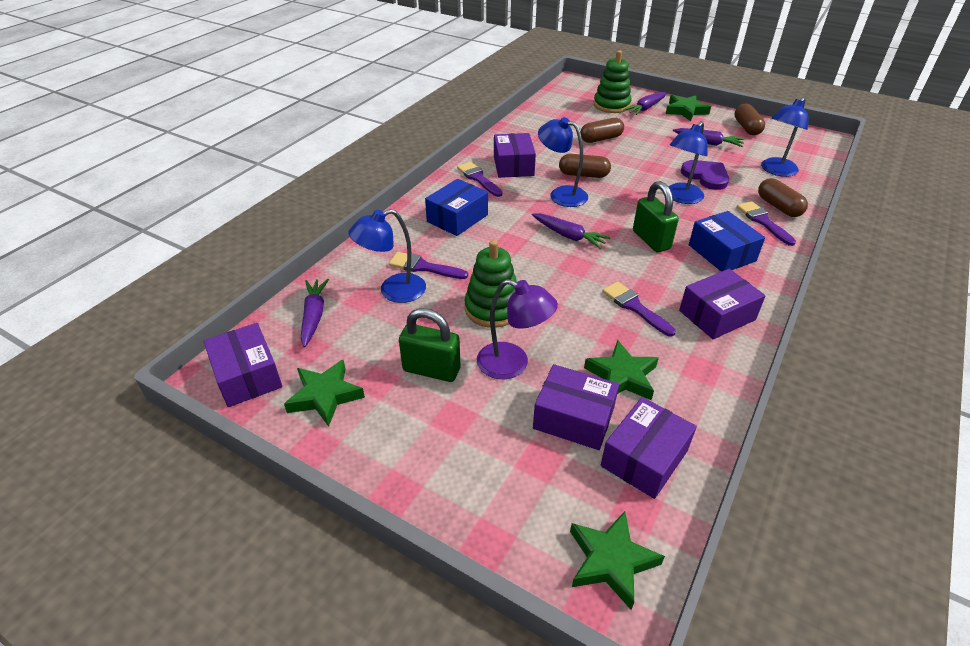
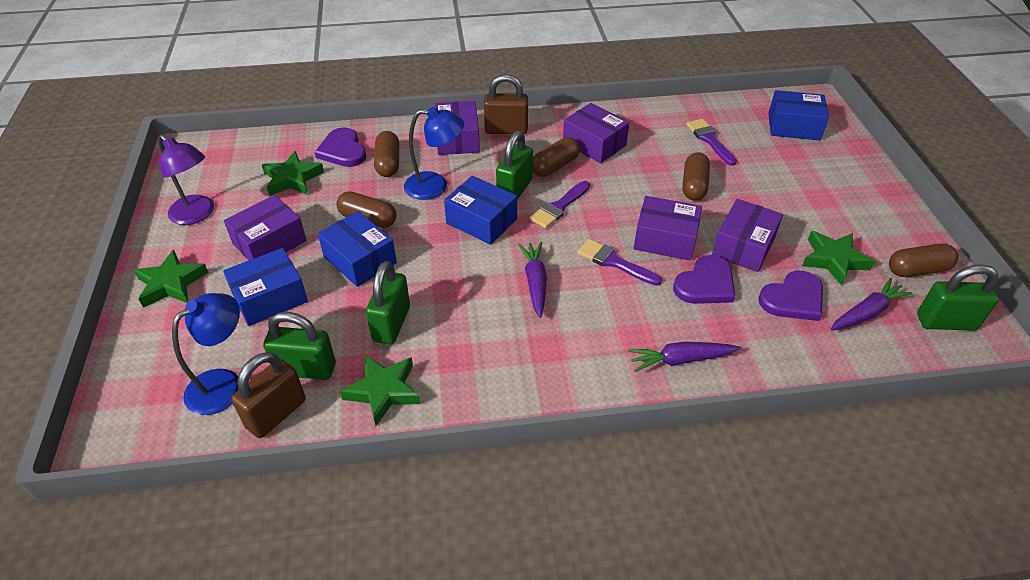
blue box: 2 -> 4
blue lamp: 4 -> 2
brown capsule: 4 -> 5
brown padlock: 0 -> 2
green padlock: 2 -> 4
green stacking toy: 2 -> 0
purple brush: 4 -> 3
purple carrot: 4 -> 3
purple heart: 1 -> 3

